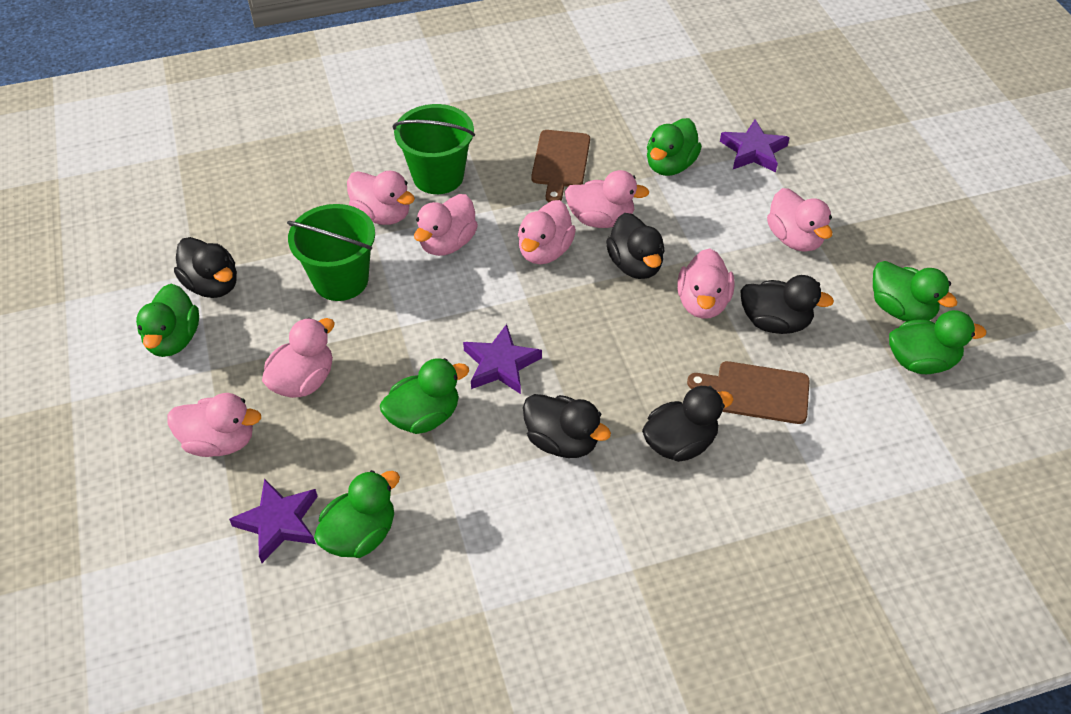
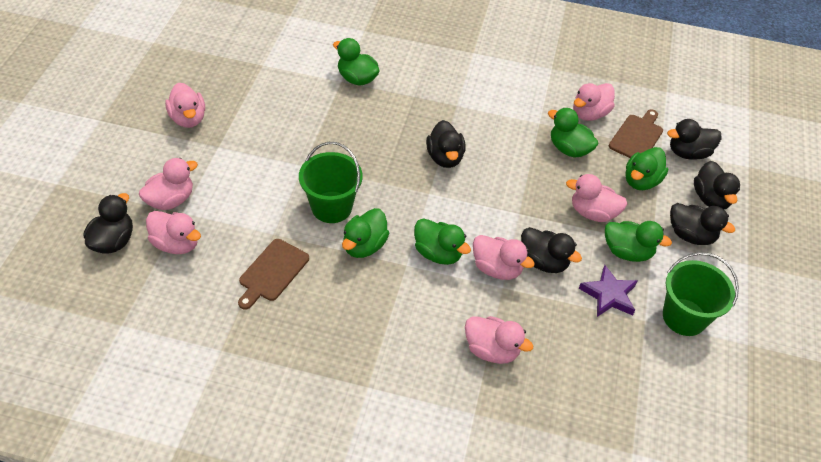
black duck: 5 -> 6
pink duck: 8 -> 7
purple star: 3 -> 1

